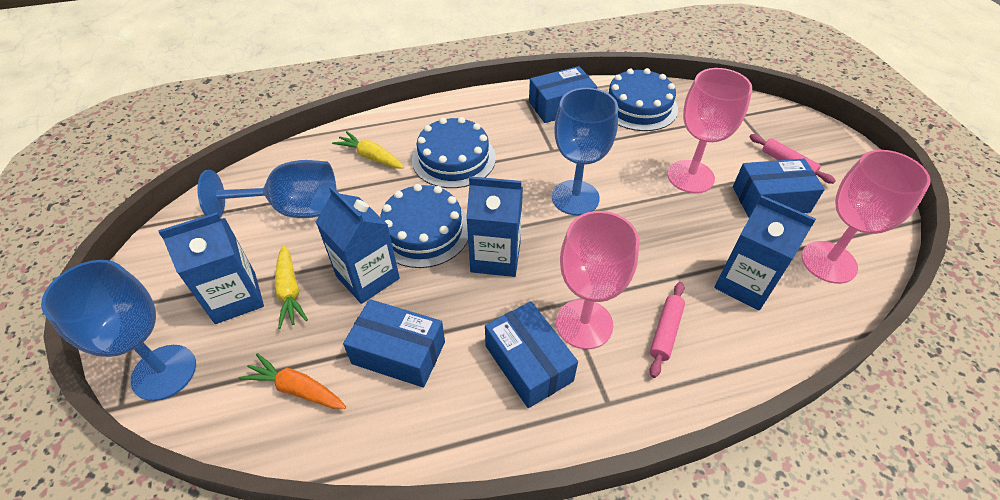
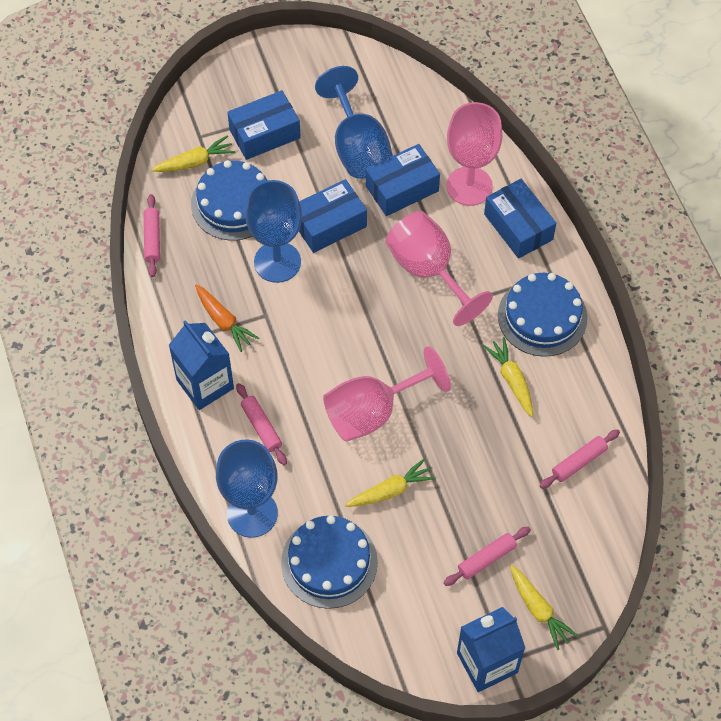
blue carton: 4 -> 2
pink rolling pin: 2 -> 4
yellow carrot: 2 -> 4

